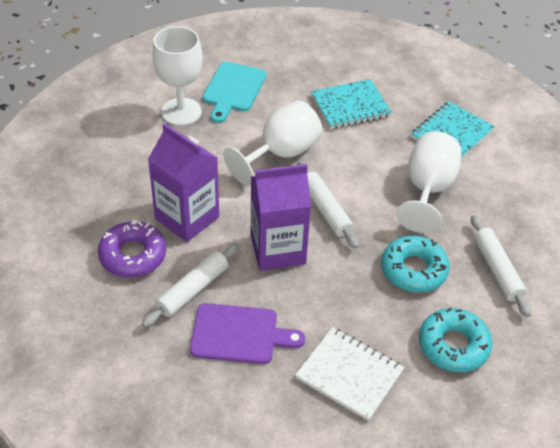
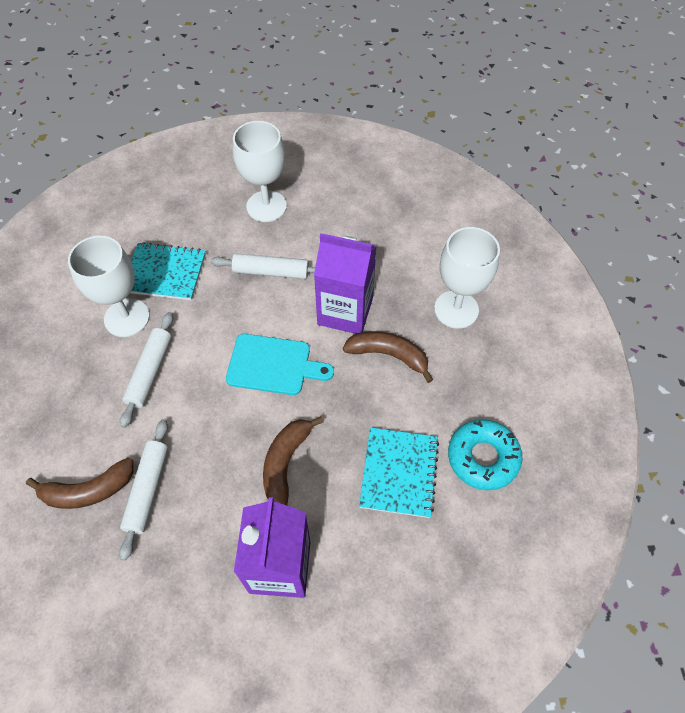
brown banana: 0 -> 3
purple cutting board: 1 -> 0
purple donut: 1 -> 0
turquoise donut: 2 -> 1
white notebook: 1 -> 0

